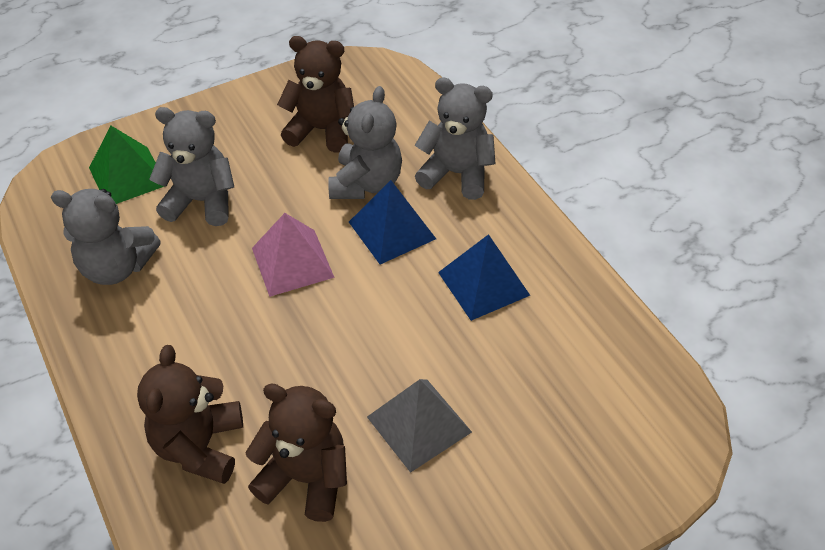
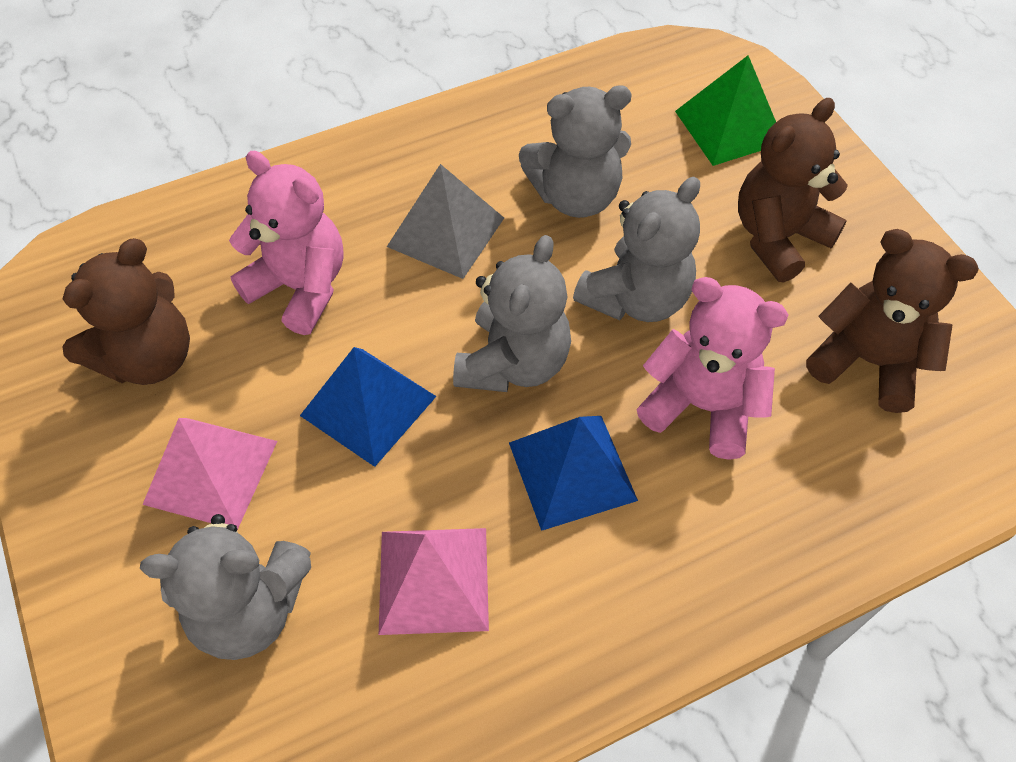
pink pyramid: 1 -> 2
pink teddy bear: 0 -> 2

